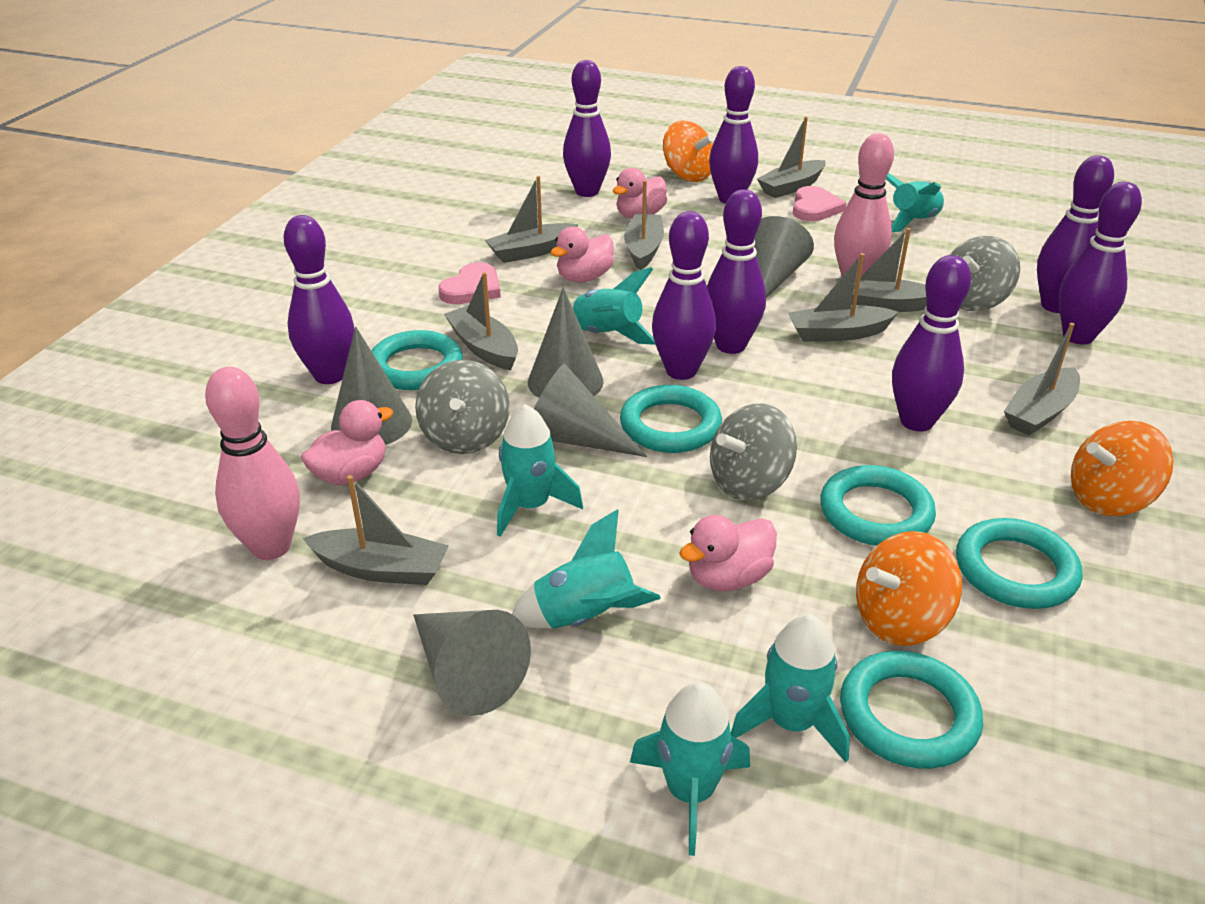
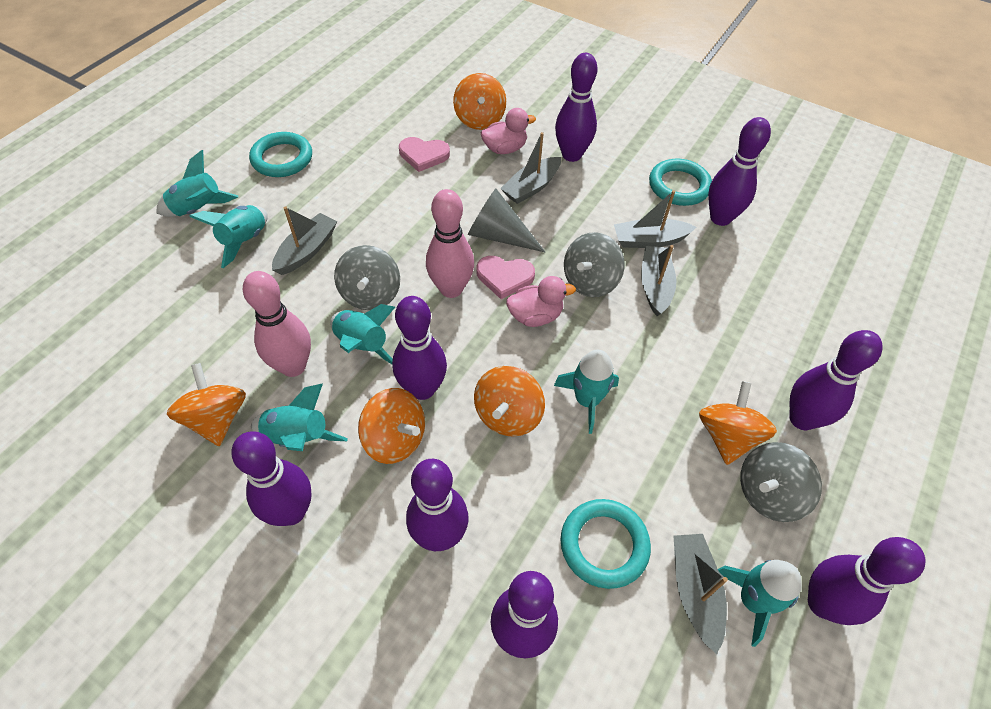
grey boat: 8 -> 5
grey cone: 5 -> 1
orange spinning top: 3 -> 5
pink duck: 4 -> 2
turquoise ring: 5 -> 3

